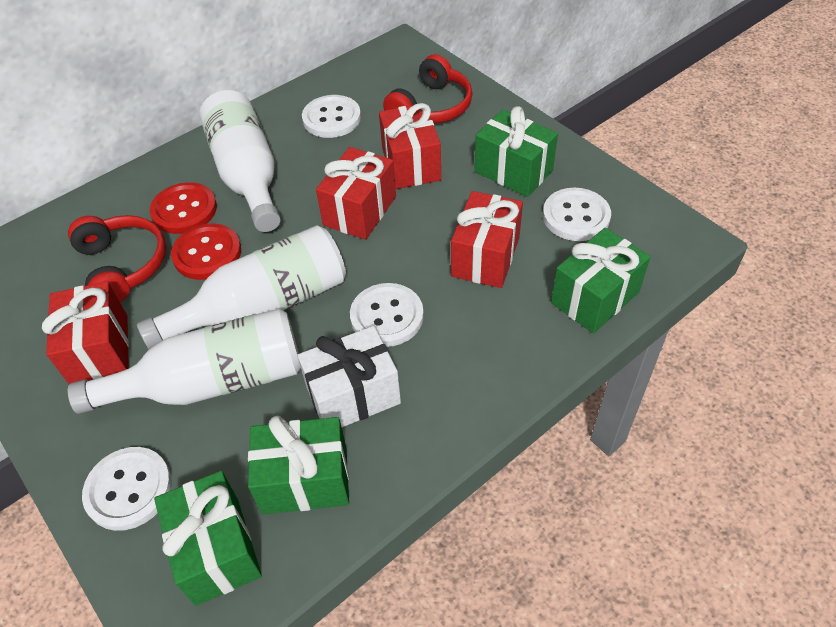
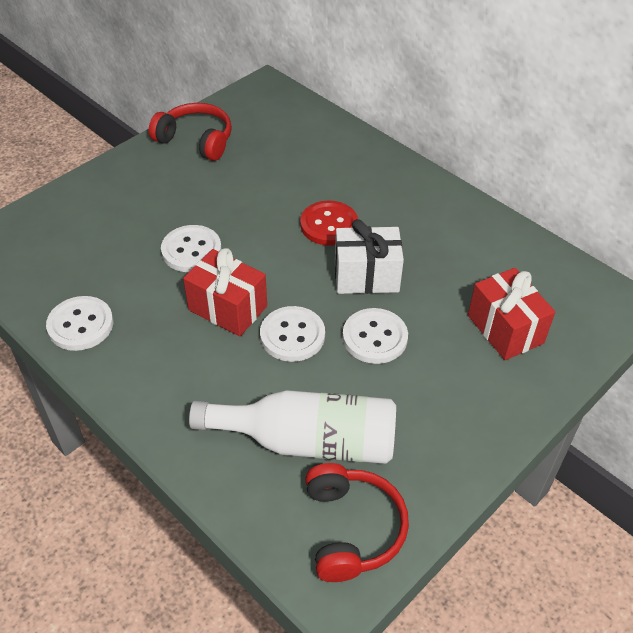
green gift: 4 -> 0
red button: 2 -> 1
red gift: 4 -> 2
white bottle: 3 -> 1

